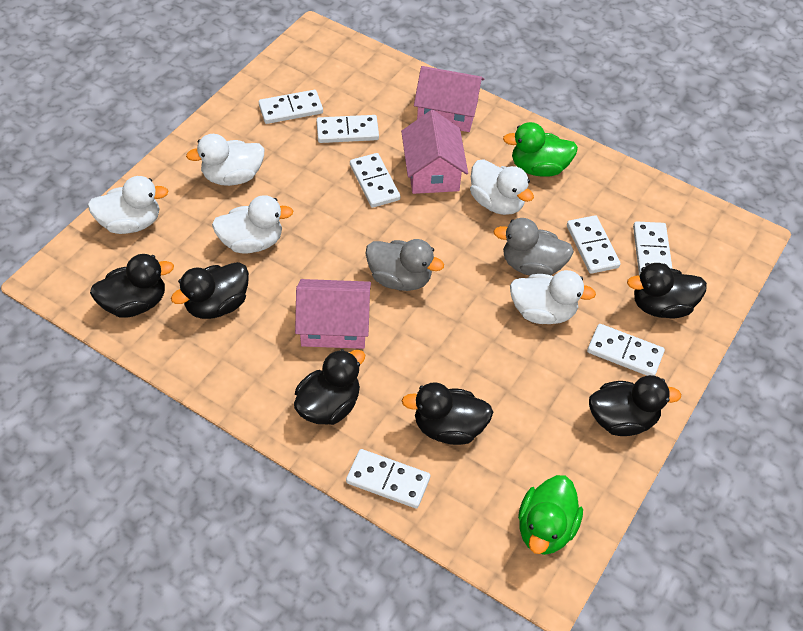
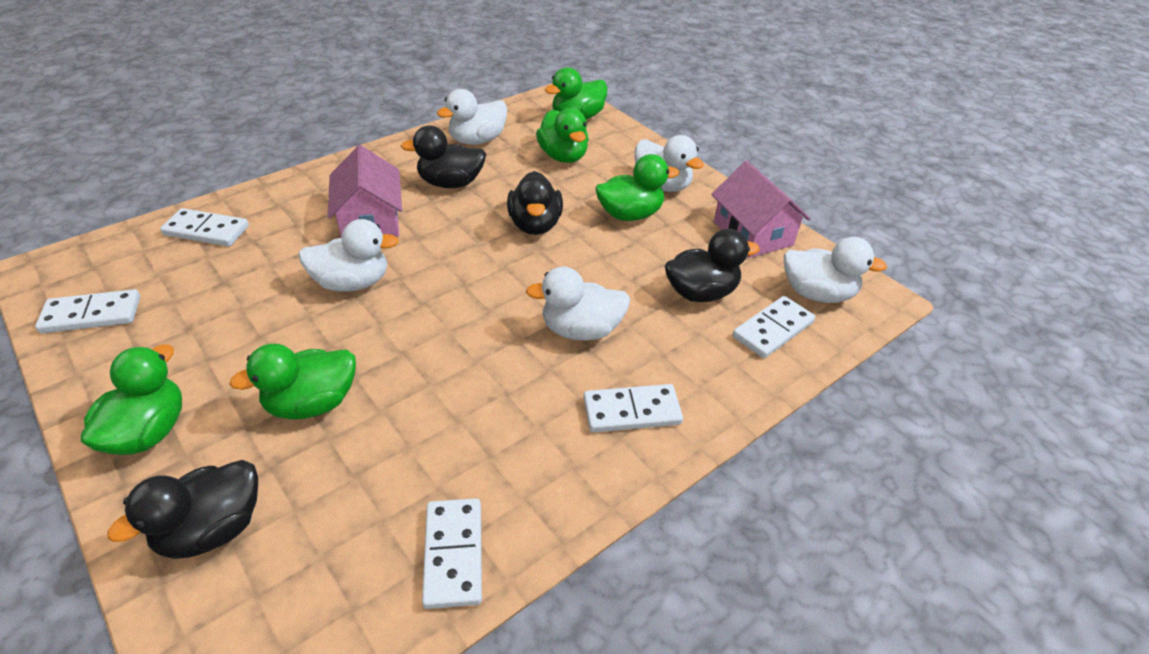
black duck: 6 -> 4
green duck: 2 -> 5
grey duck: 2 -> 0
pink house: 3 -> 2
white domino: 7 -> 5

